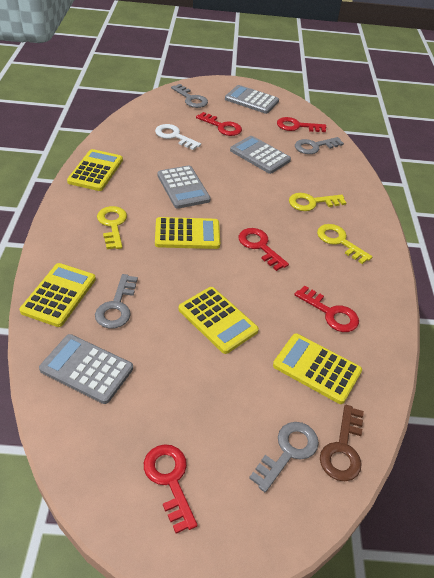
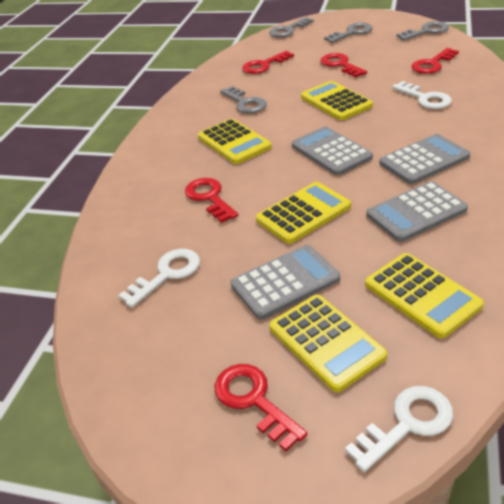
brown key: 1 -> 0
white key: 1 -> 3
yellow key: 3 -> 0

